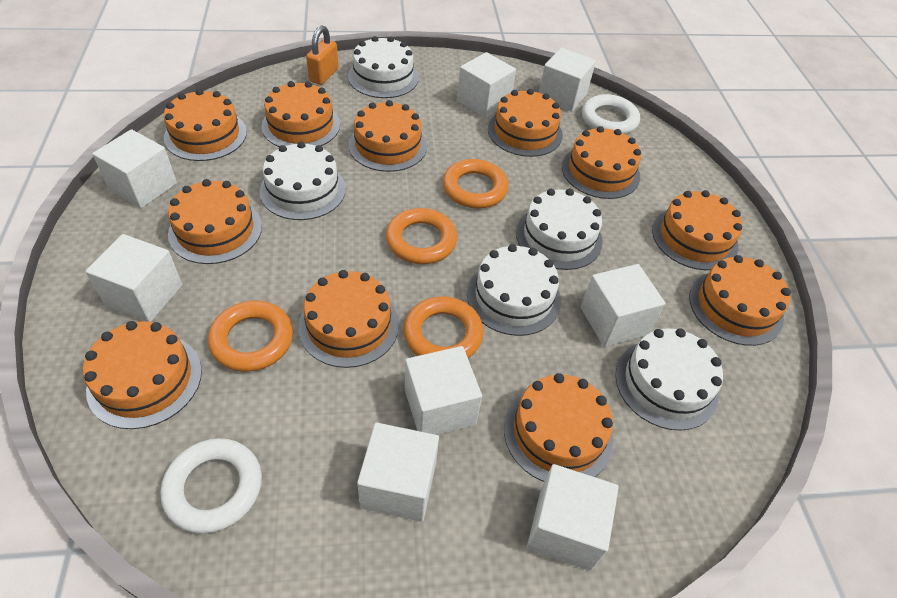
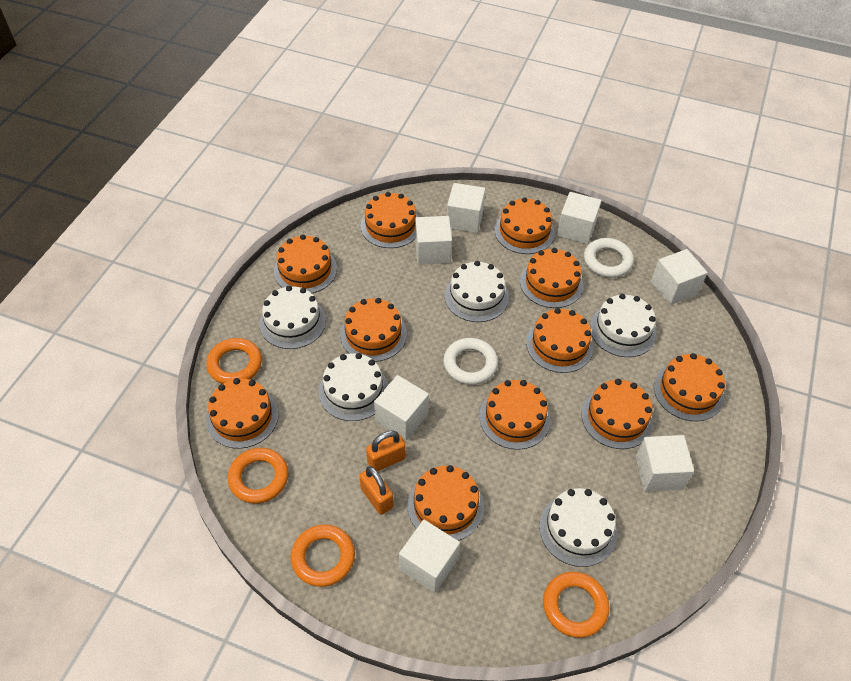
orange padlock: 1 -> 2
white cube: 8 -> 7

